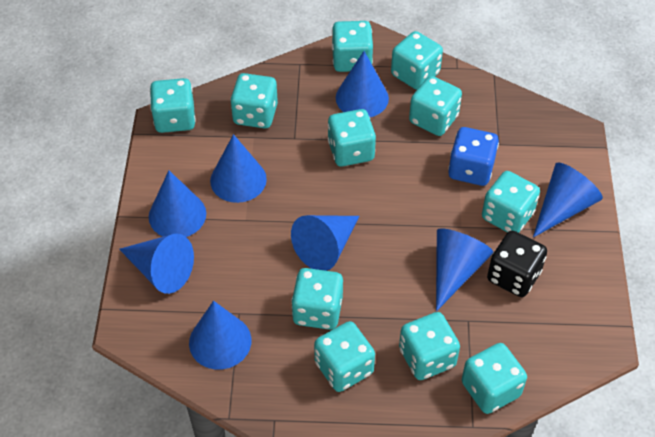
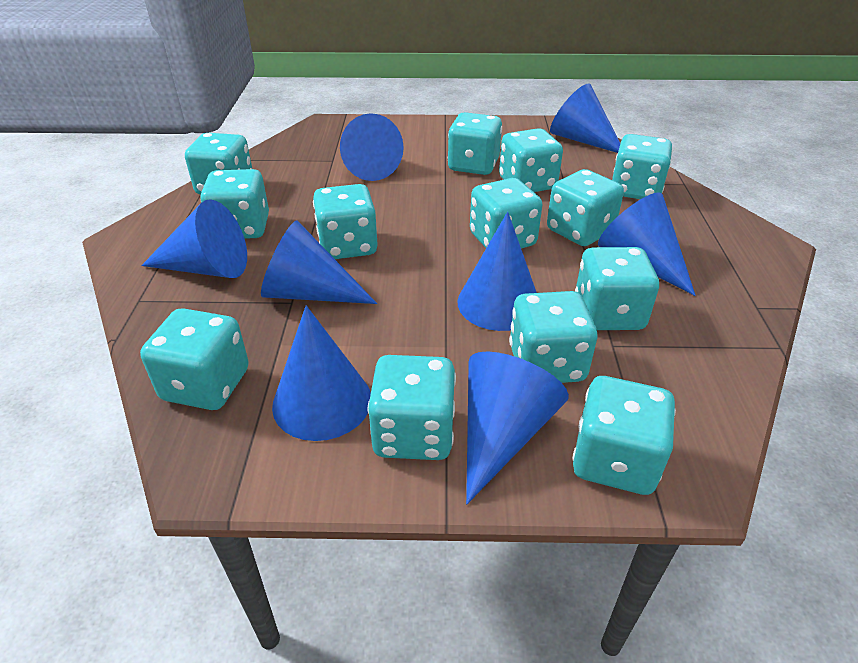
black dice: 1 -> 0
blue dice: 1 -> 0
turquoise dice: 11 -> 13

